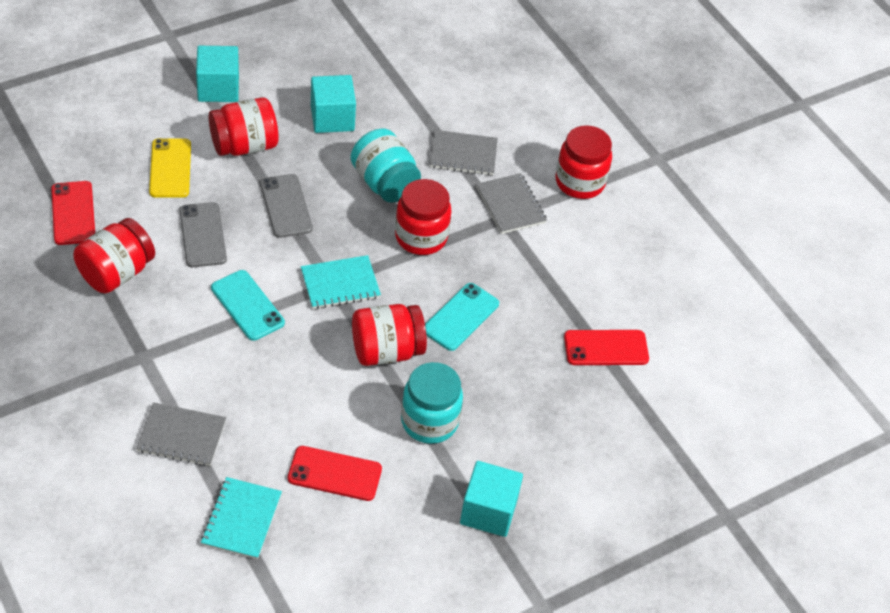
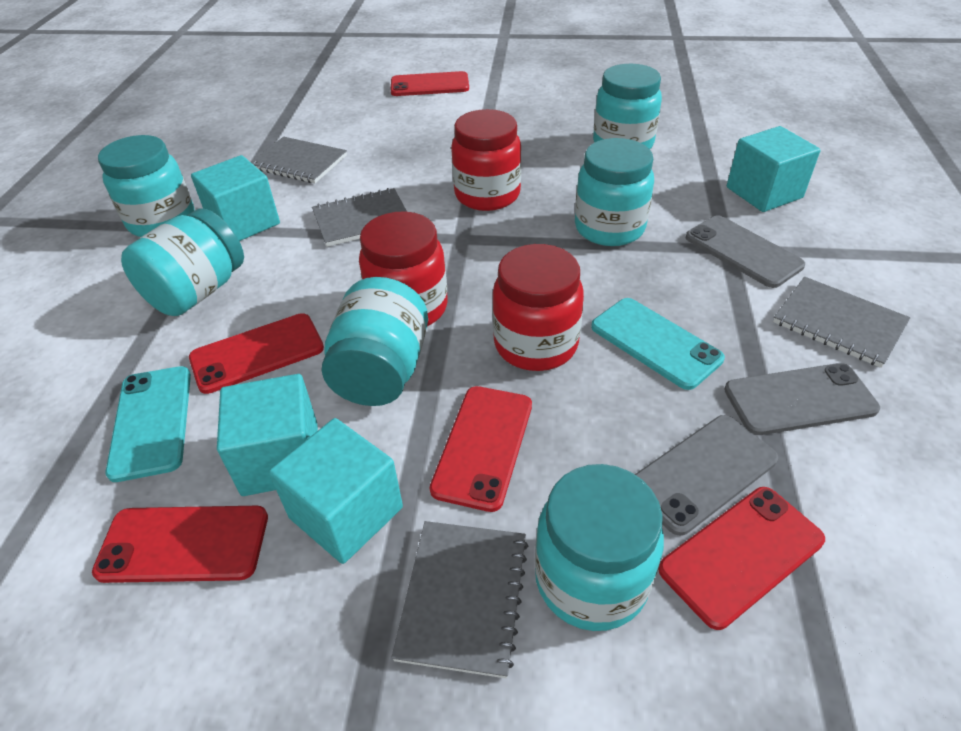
grey notebook: 3 -> 4
grey phone: 2 -> 3
red jar: 5 -> 3
red phone: 3 -> 5
turquoise cube: 3 -> 4
turquoise jar: 2 -> 6
turquoise notebook: 2 -> 0
yellow phone: 1 -> 0

